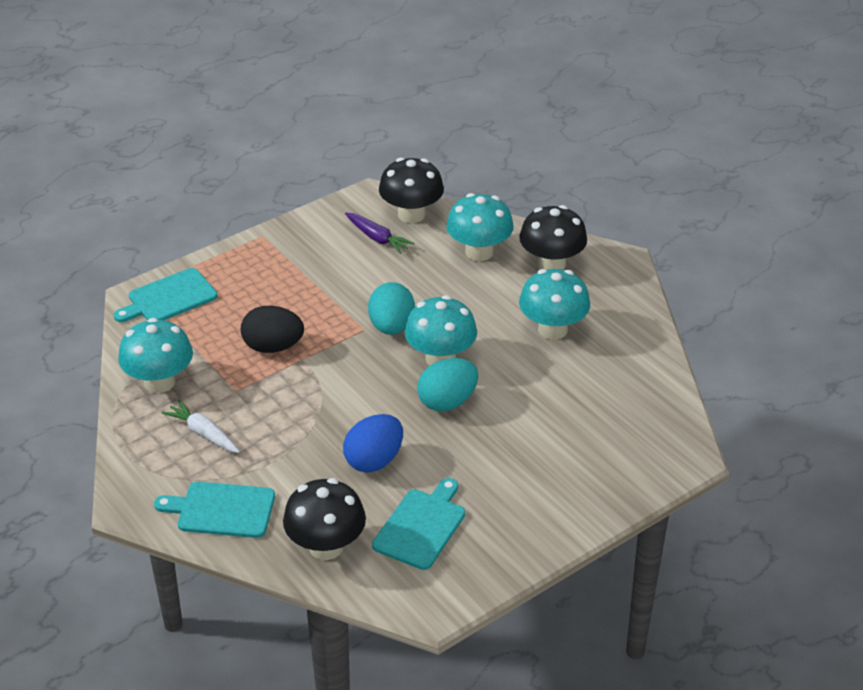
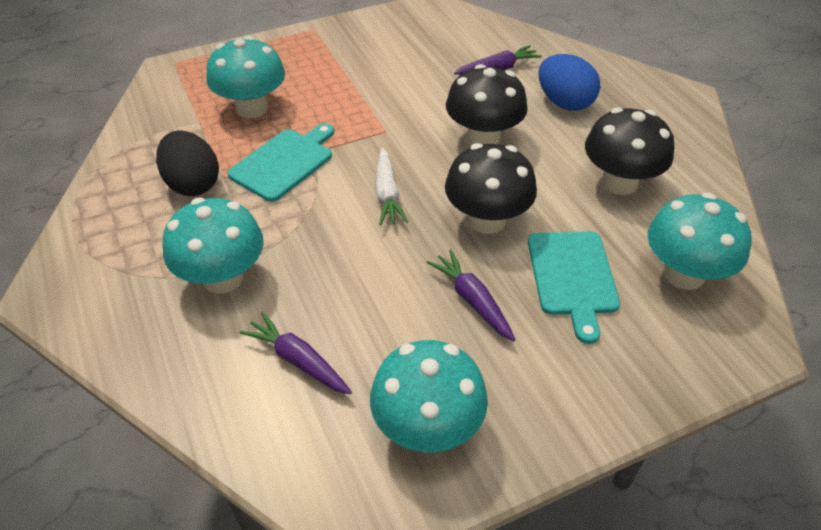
purple carrot: 1 -> 3
turquoise cutting board: 3 -> 2
turquoise egg: 2 -> 0

